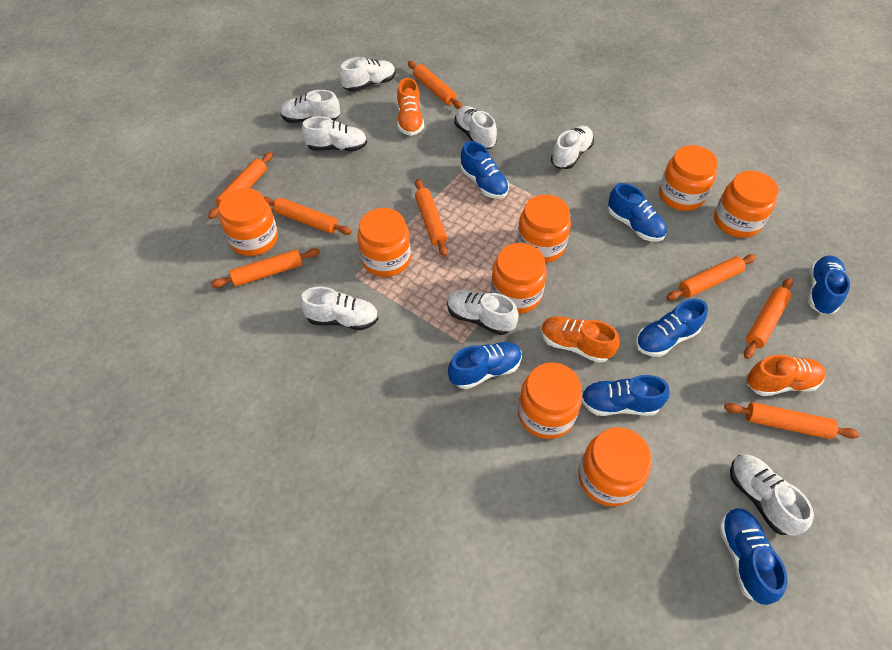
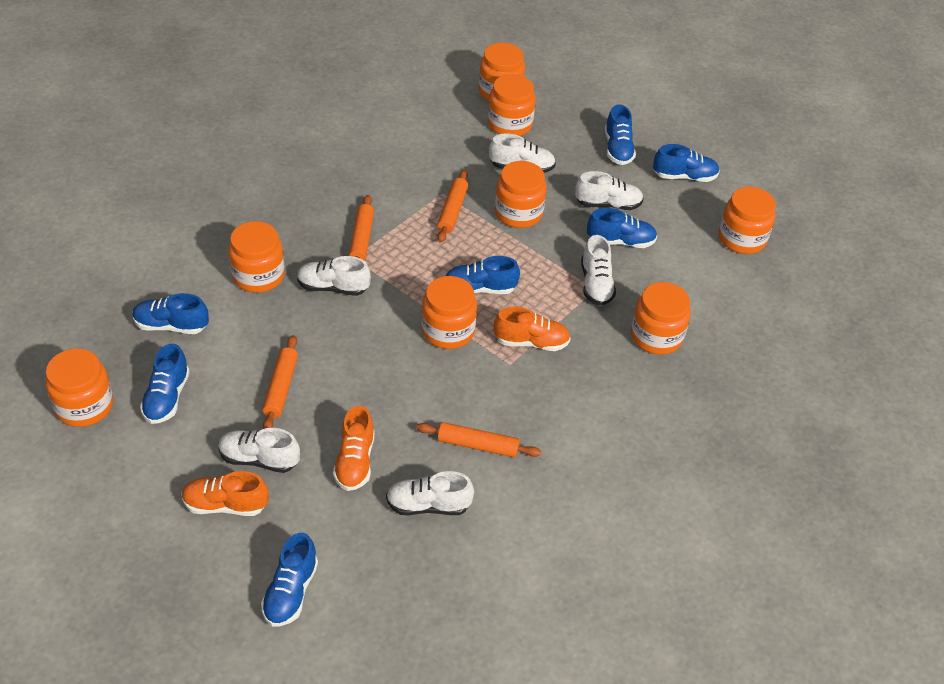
orange rolling pin: 8 -> 4
white shoe: 8 -> 6

